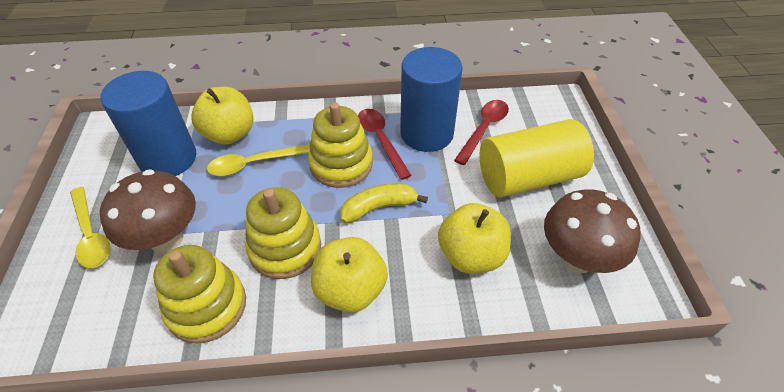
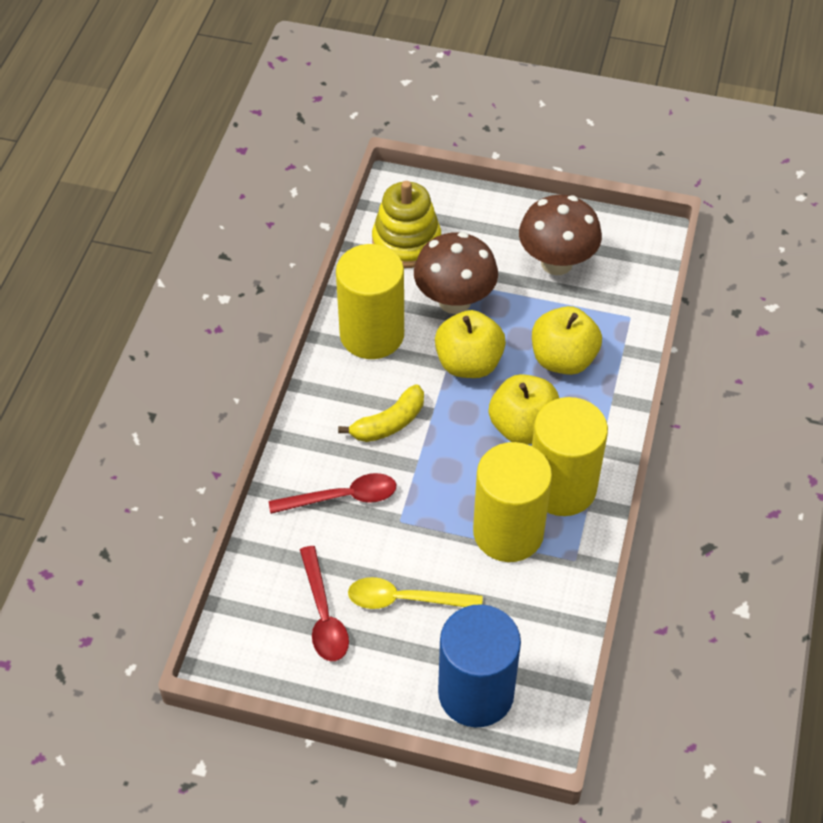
blue cylinder: 2 -> 1
yellow cylinder: 1 -> 3
yellow spoon: 2 -> 1
yellow stacking toy: 3 -> 1

